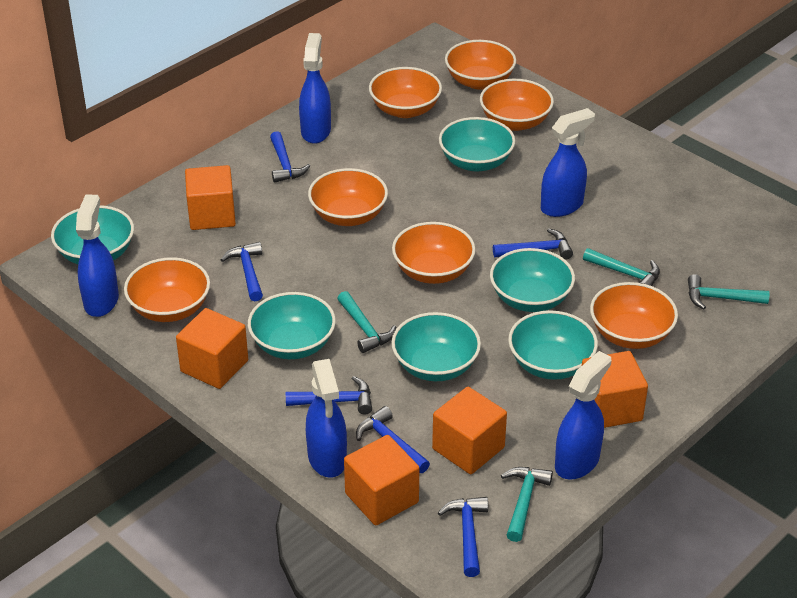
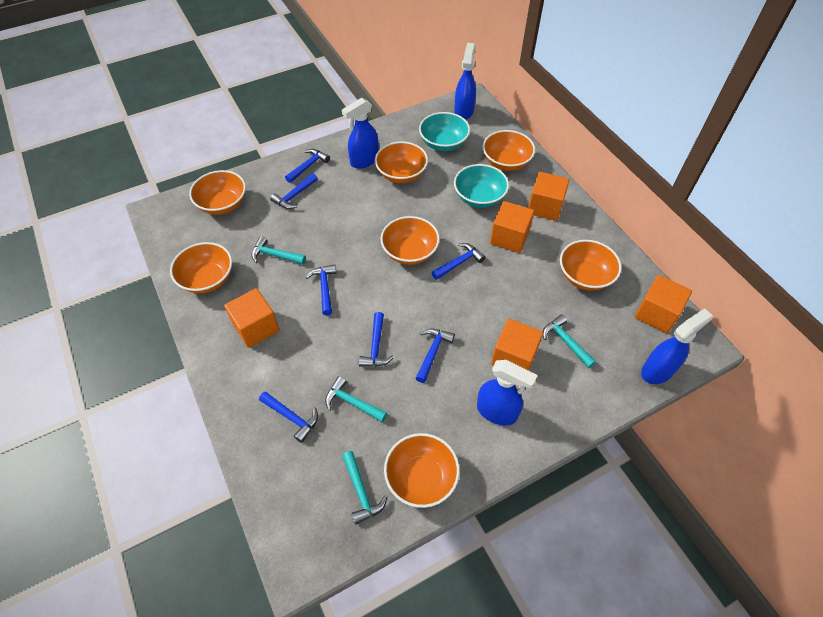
blue hammer: 6 -> 7
blue spray bottle: 5 -> 4
turquoise bowl: 6 -> 2

